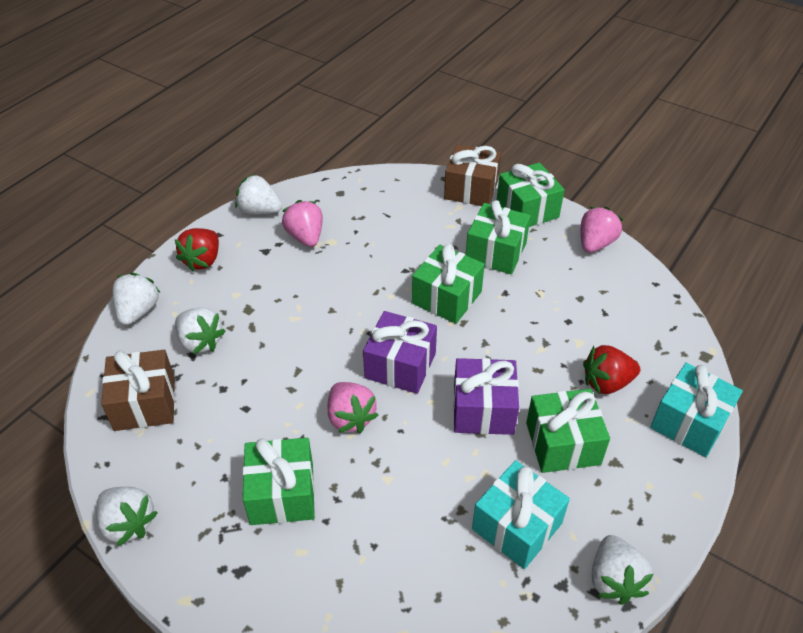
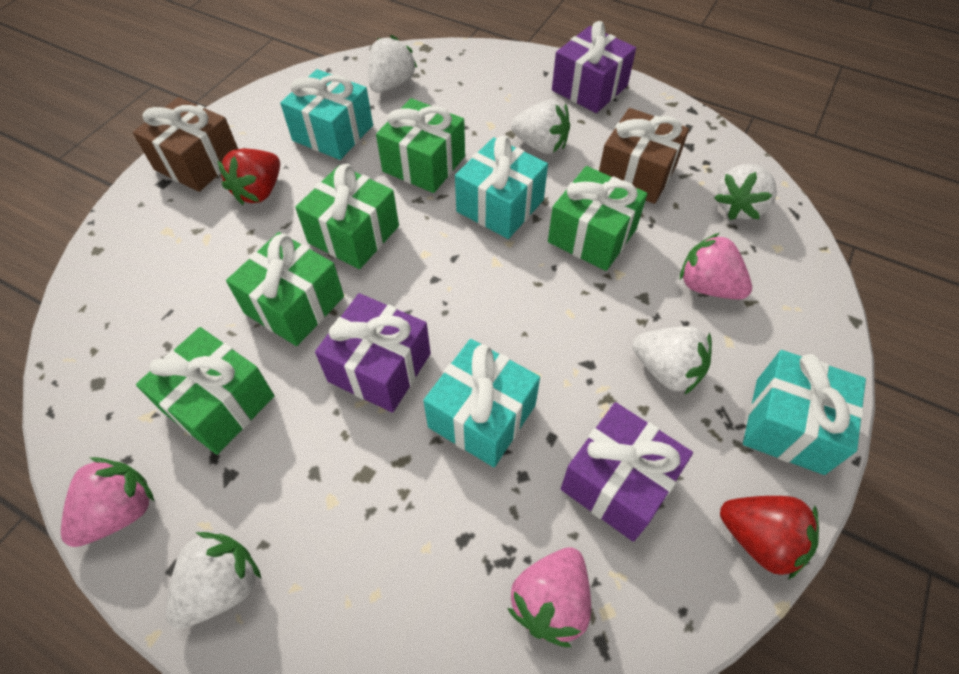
purple gift: 2 -> 3
turquoise gift: 2 -> 4

